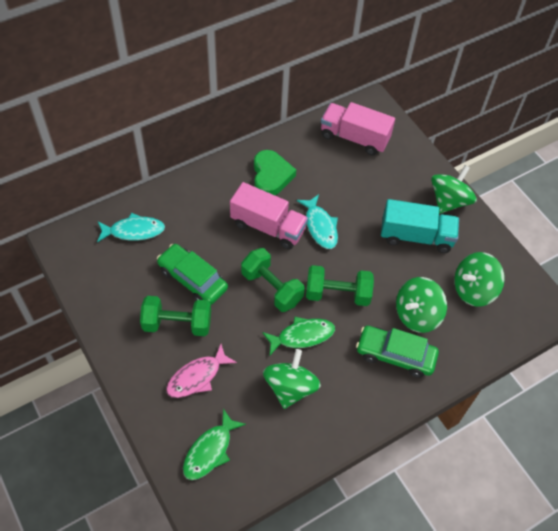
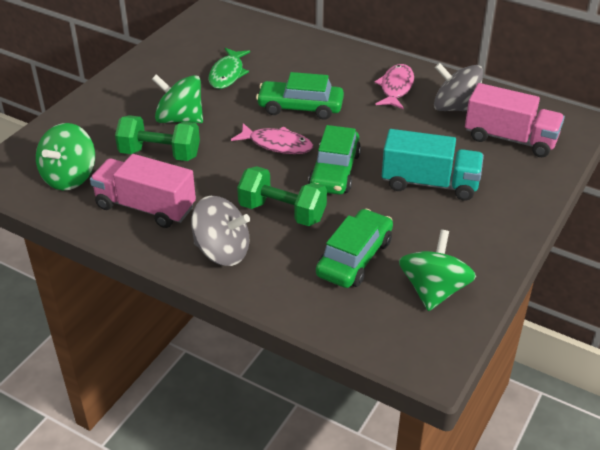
green car: 2 -> 3
green dumbbell: 3 -> 2
green fish: 2 -> 1
green heart: 1 -> 0
green spinning top: 4 -> 3
grey spinning top: 0 -> 2
pink fish: 1 -> 2
turquoise fish: 2 -> 0

